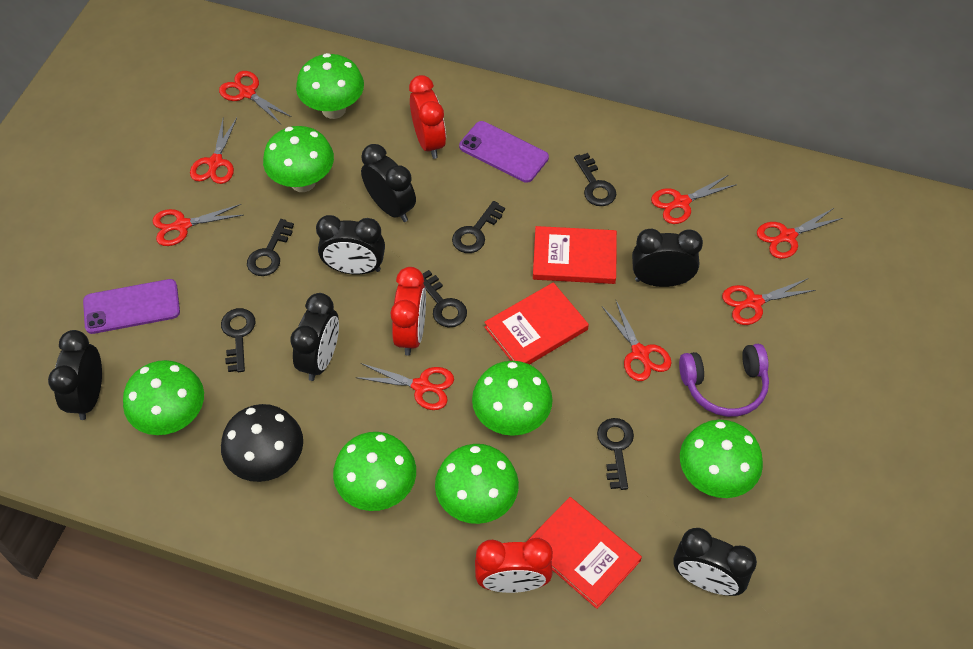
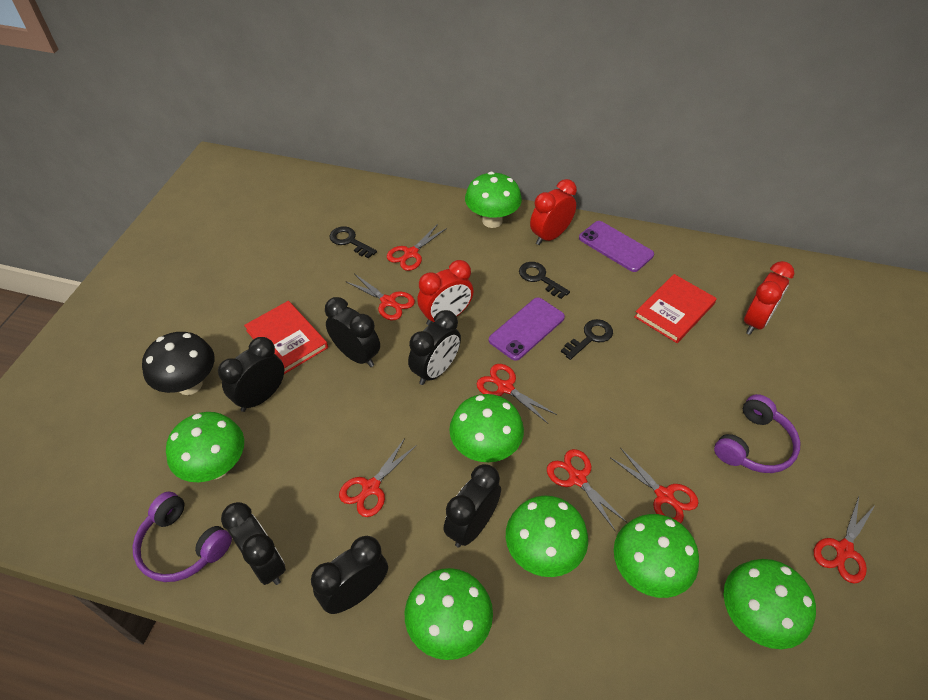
black key: 6 -> 3
purple headphones: 1 -> 2
red book: 3 -> 2
red scissors: 8 -> 7

